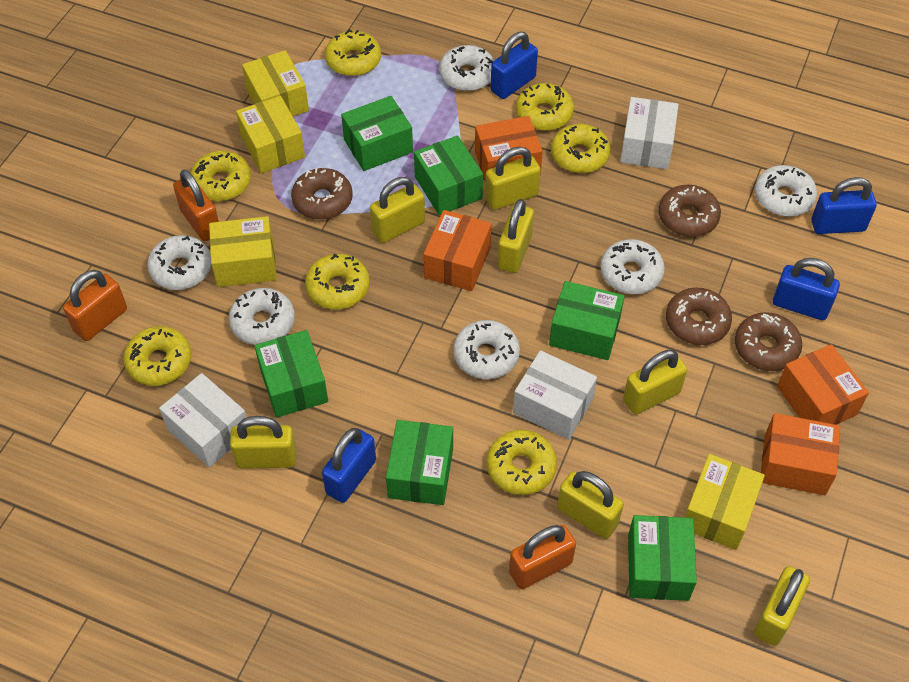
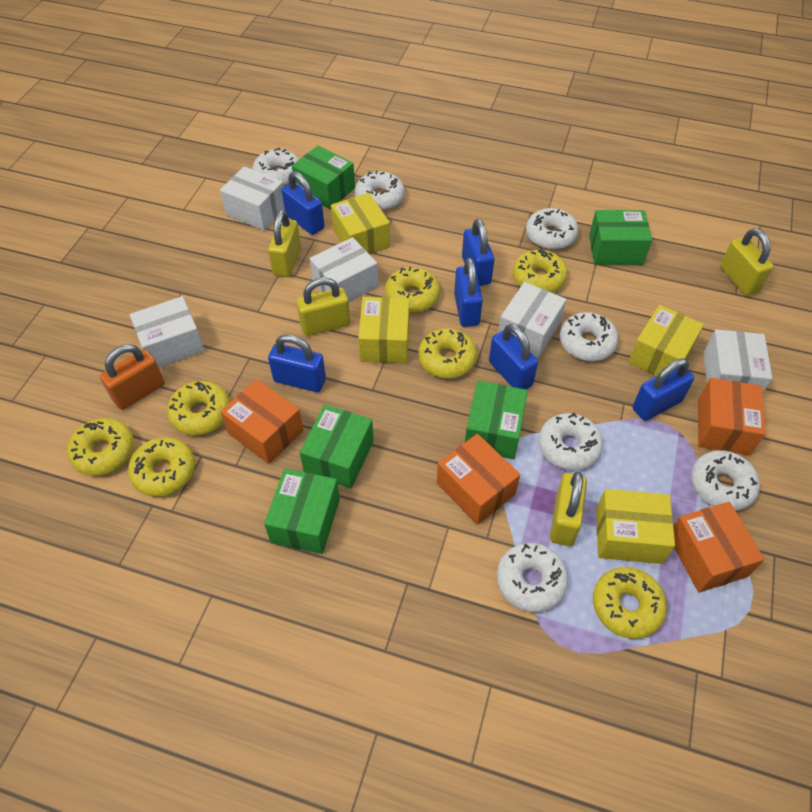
blue padlock: 4 -> 6
brown donut: 4 -> 0
green box: 6 -> 5
orange padlock: 3 -> 1
white box: 3 -> 5
white donut: 6 -> 7
yellow padlock: 7 -> 4

